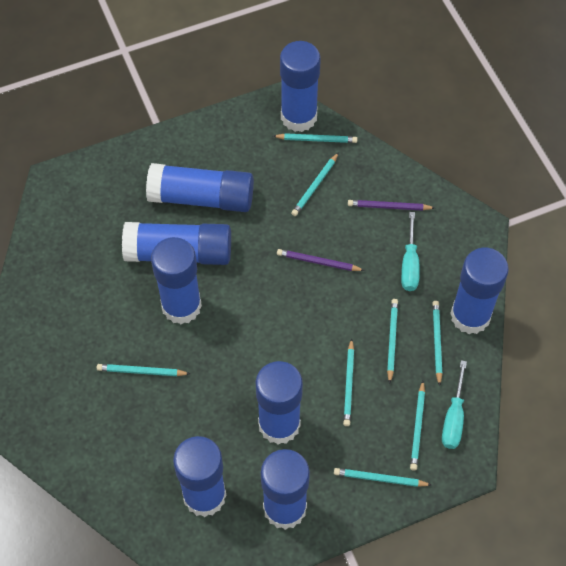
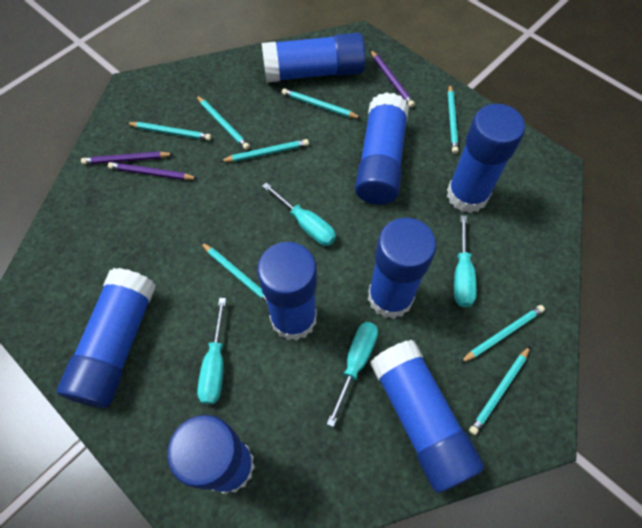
purple pencil: 2 -> 3
turquoise screwdriver: 2 -> 4

